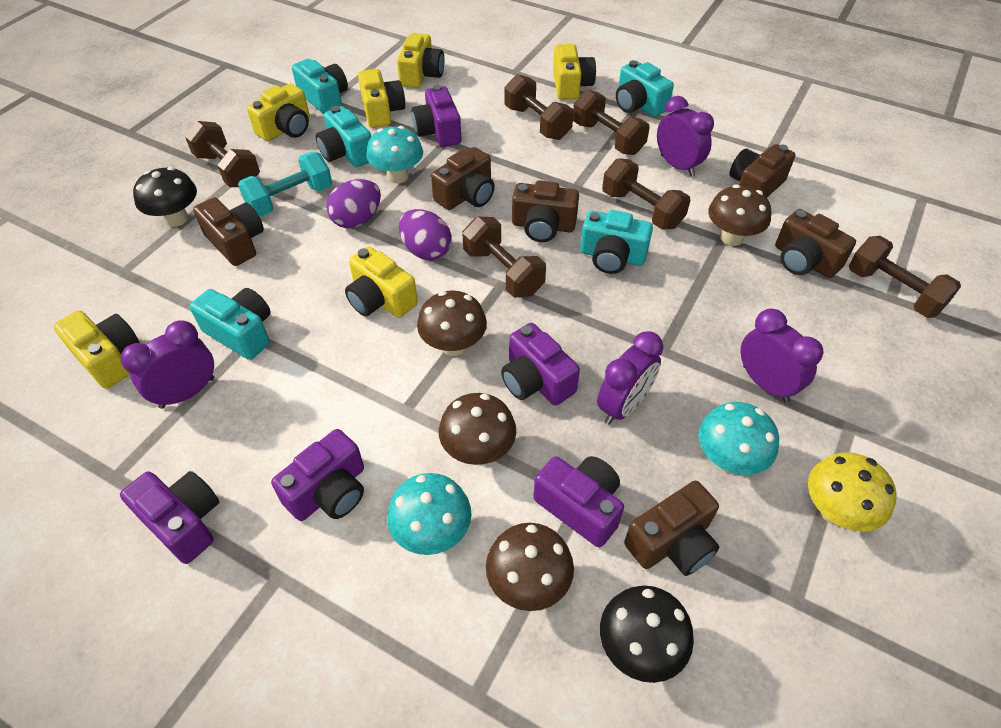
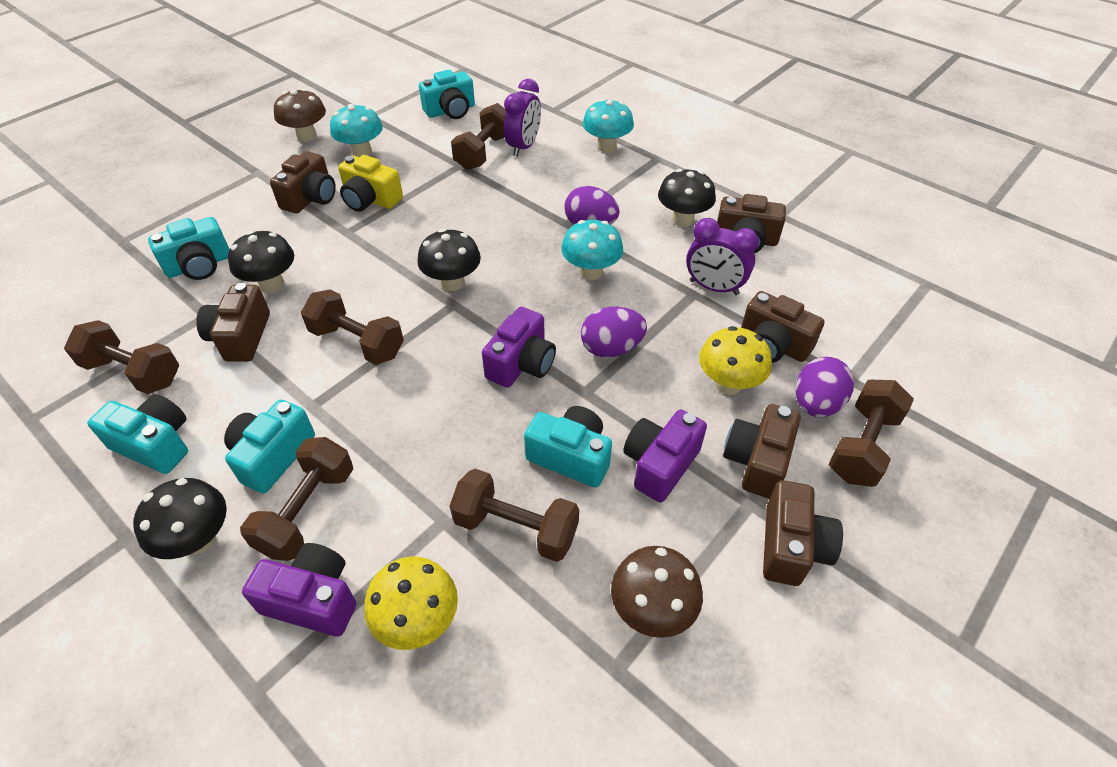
black mushroom: 2 -> 4
brown mushroom: 4 -> 2
purple camera: 5 -> 3
purple clock: 4 -> 2
purple egg: 2 -> 3
turquoise dumbbell: 1 -> 0
yellow camera: 6 -> 1
yellow mushroom: 1 -> 2

